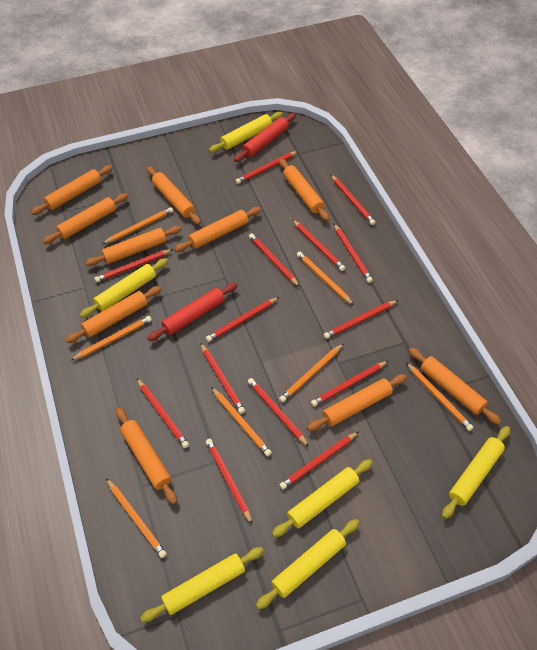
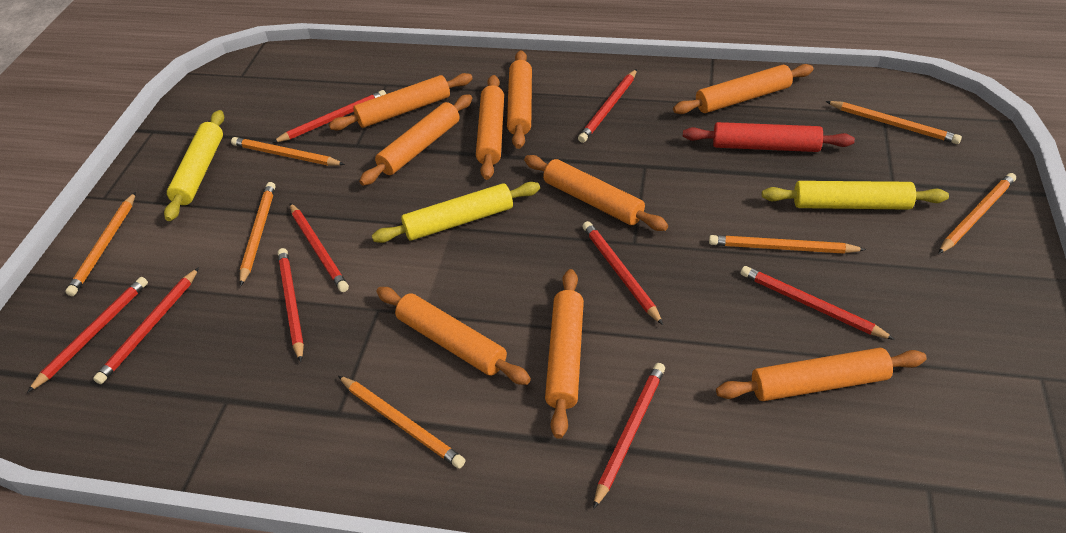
orange rolling pin: 10 -> 9
red pencil: 14 -> 9
red rolling pin: 2 -> 1
yellow rolling pin: 6 -> 3

